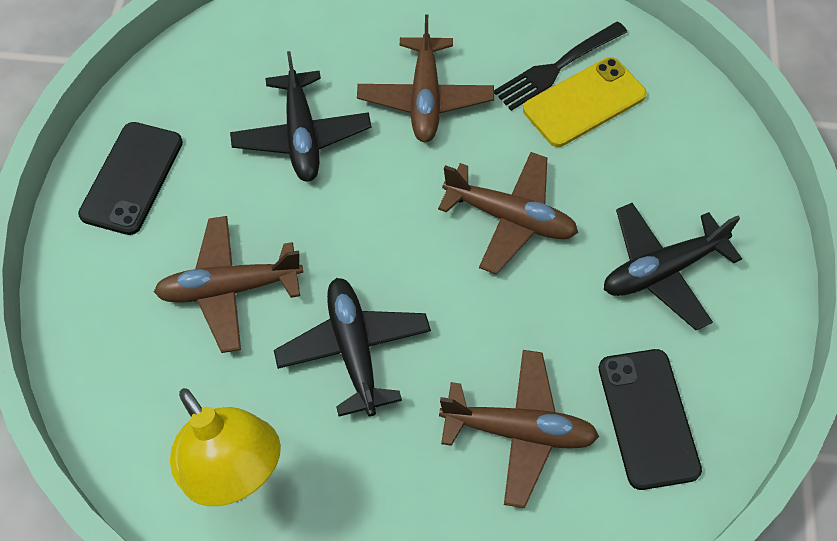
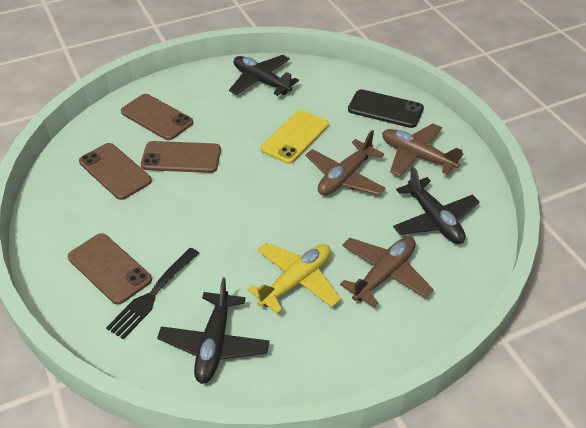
black phone: 2 -> 1
brown phone: 0 -> 4
brown plane: 4 -> 3
yellow lamp: 1 -> 0
yellow plane: 0 -> 1

